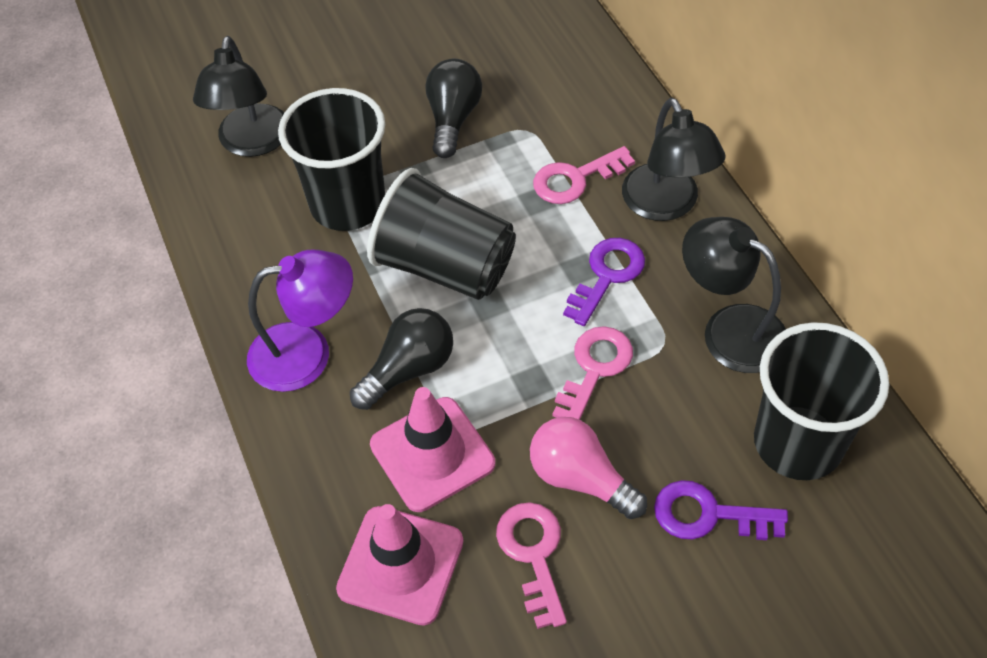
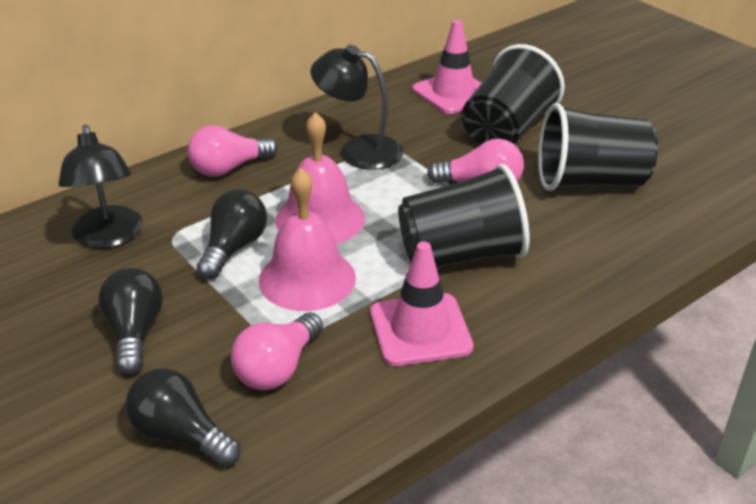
black lamp: 3 -> 2
black light bulb: 2 -> 3
pink bell: 0 -> 2
pink key: 3 -> 0
pink light bulb: 1 -> 3
purple key: 2 -> 0
purple lamp: 1 -> 0

